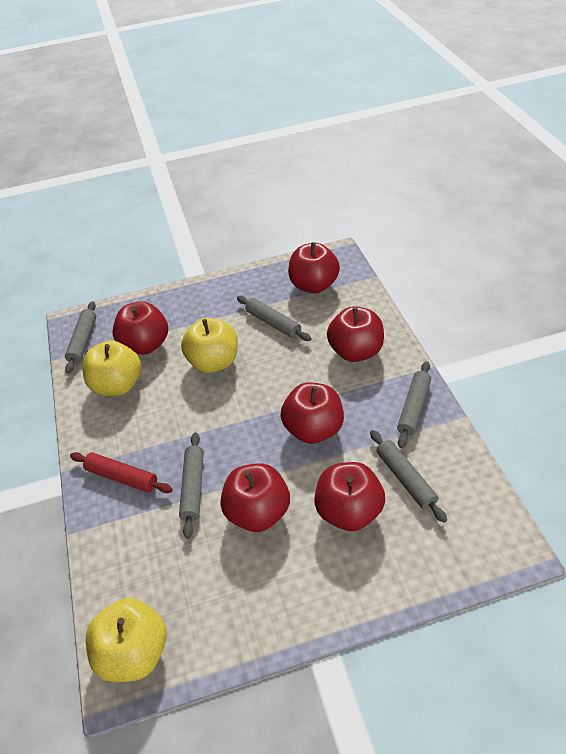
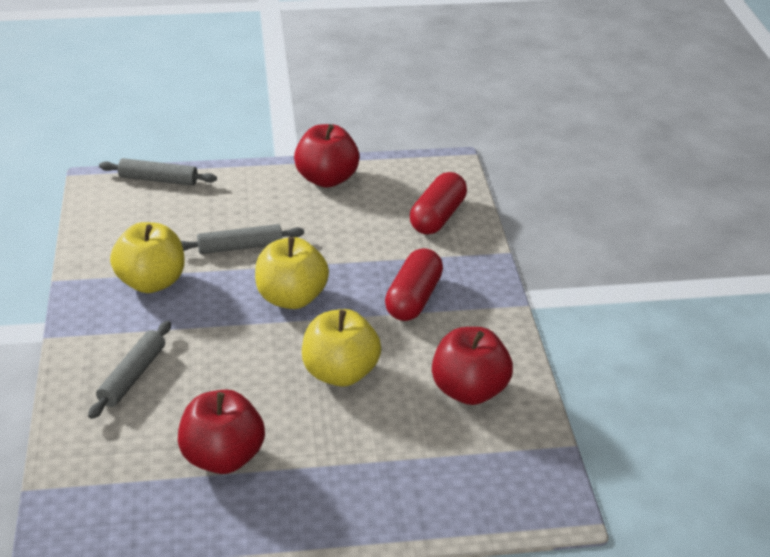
grey rolling pin: 5 -> 3
red apple: 6 -> 3
red capsule: 0 -> 2
red rolling pin: 1 -> 0

